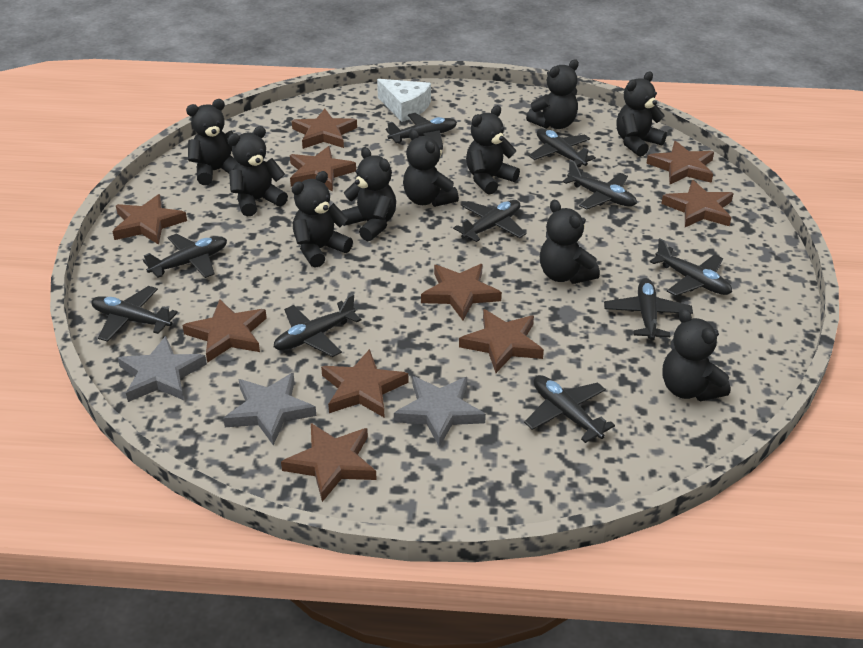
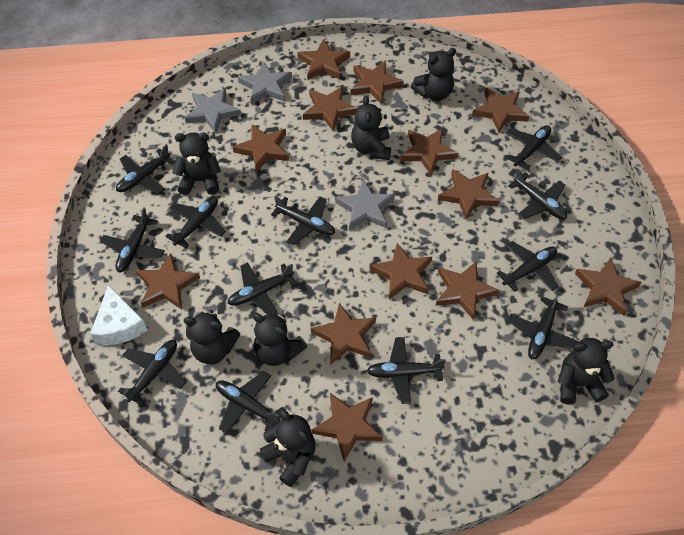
black plane: 10 -> 12
black teddy bear: 10 -> 7
brown star: 10 -> 13

